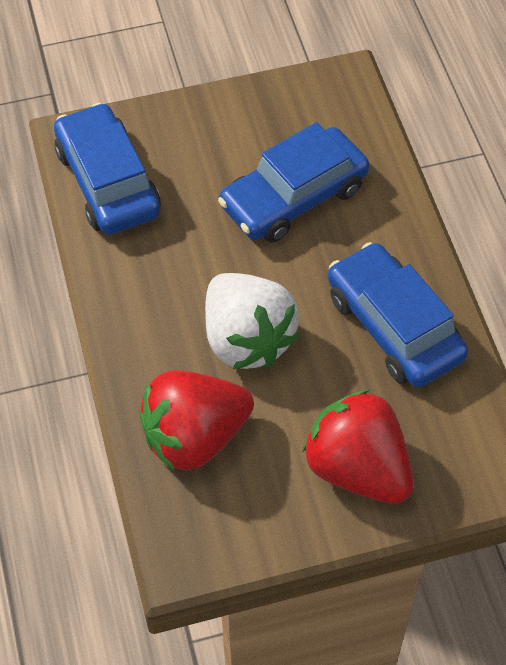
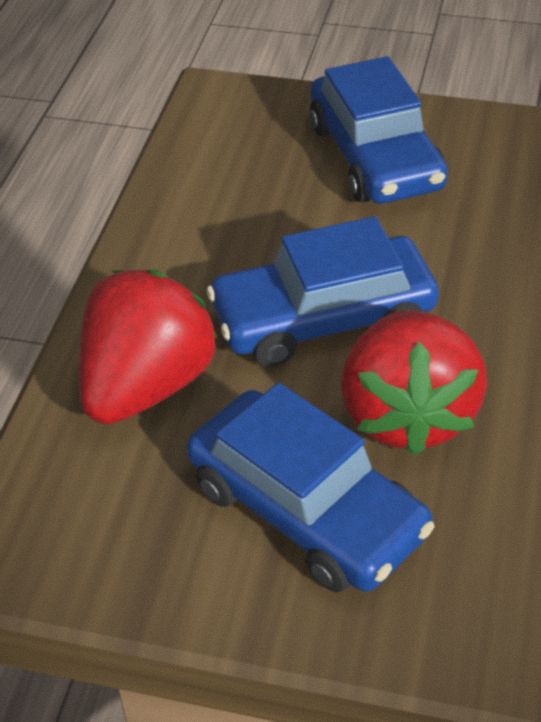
white strawberry: 1 -> 0

